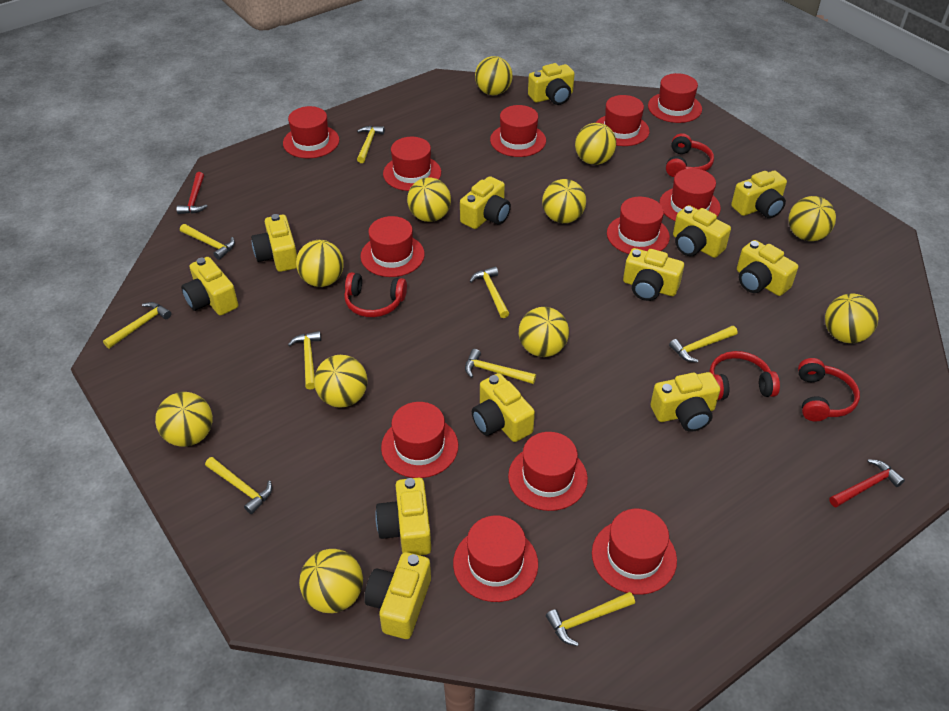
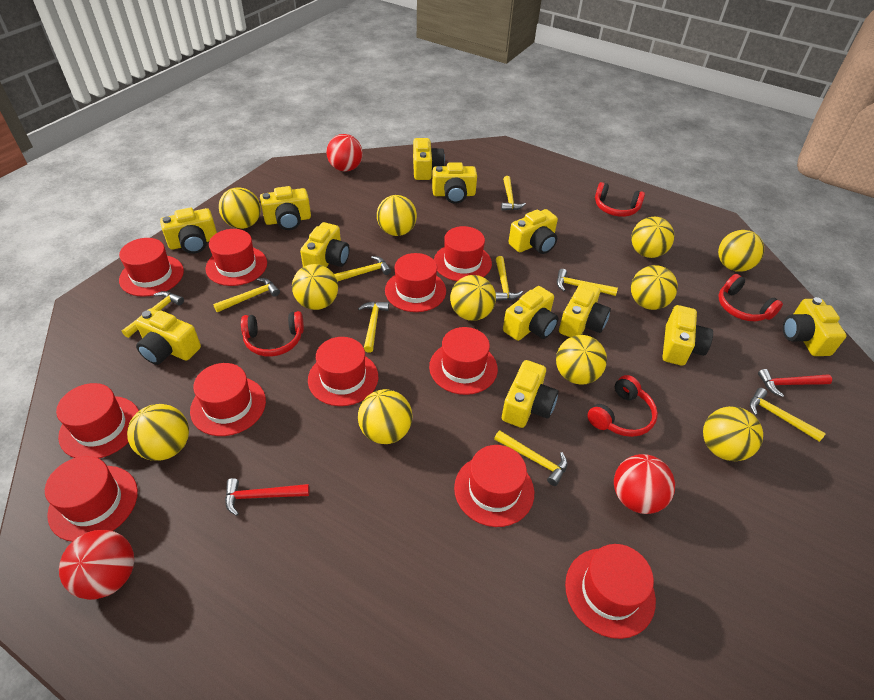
red ball: 0 -> 3
red hat: 12 -> 11

